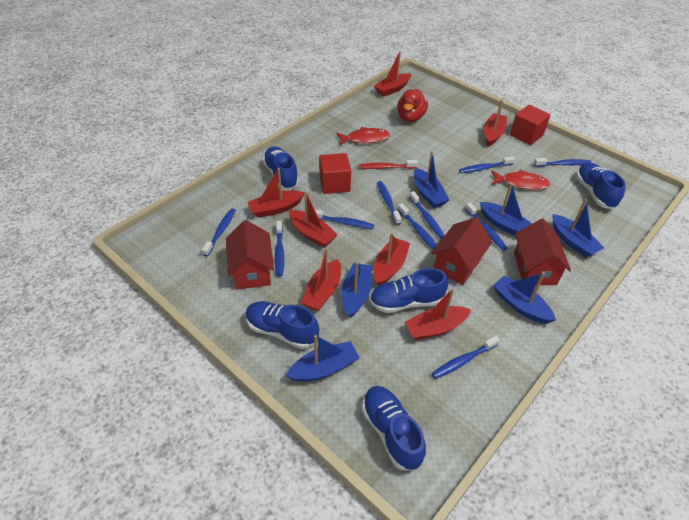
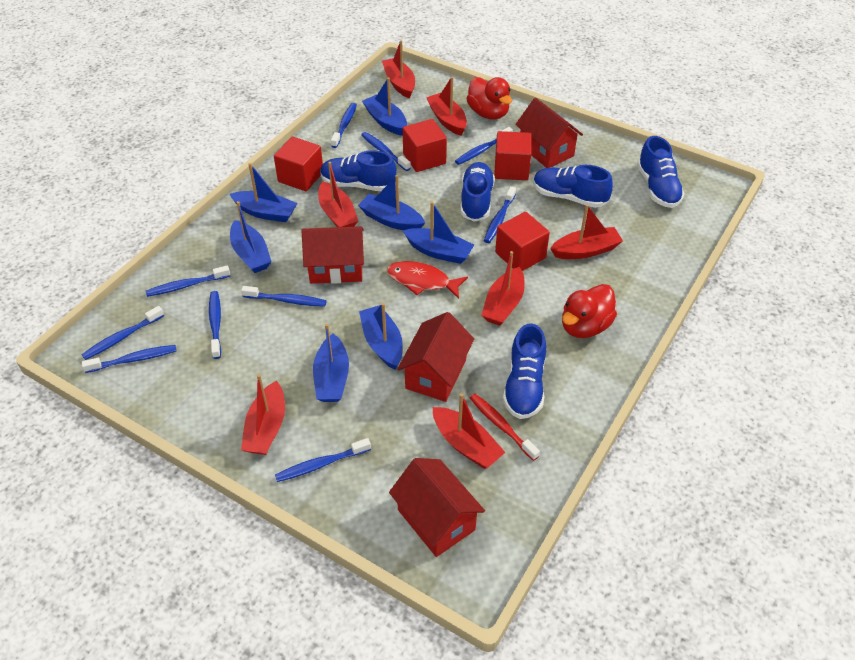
blue boat: 6 -> 7
red cube: 2 -> 4
red duck: 1 -> 2
red fish: 2 -> 1
red house: 3 -> 4

